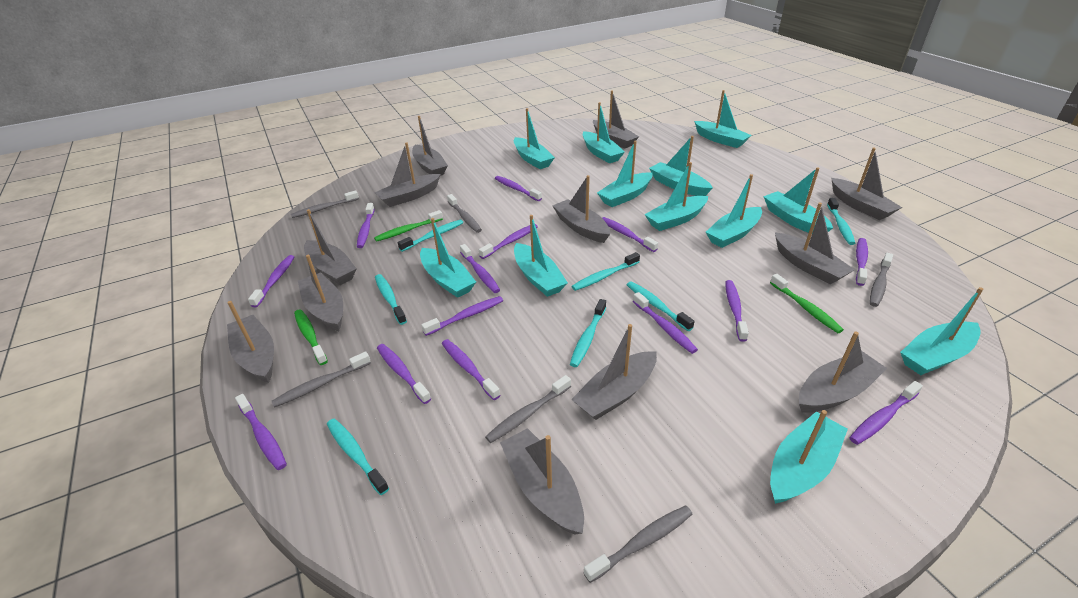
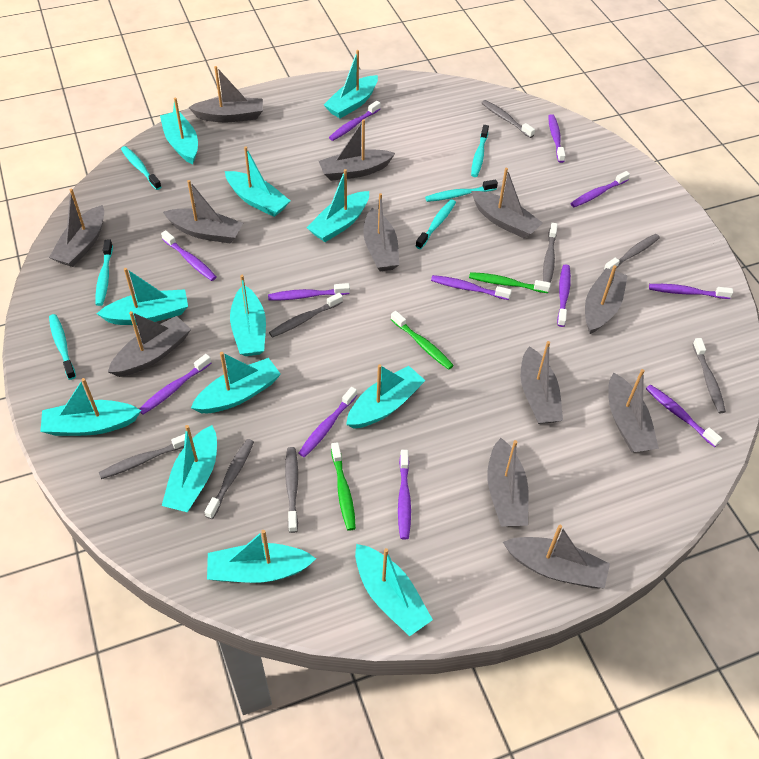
grey toothbrush: 6 -> 8
purple toothbrush: 14 -> 12
turquoise toothbrush: 7 -> 6

